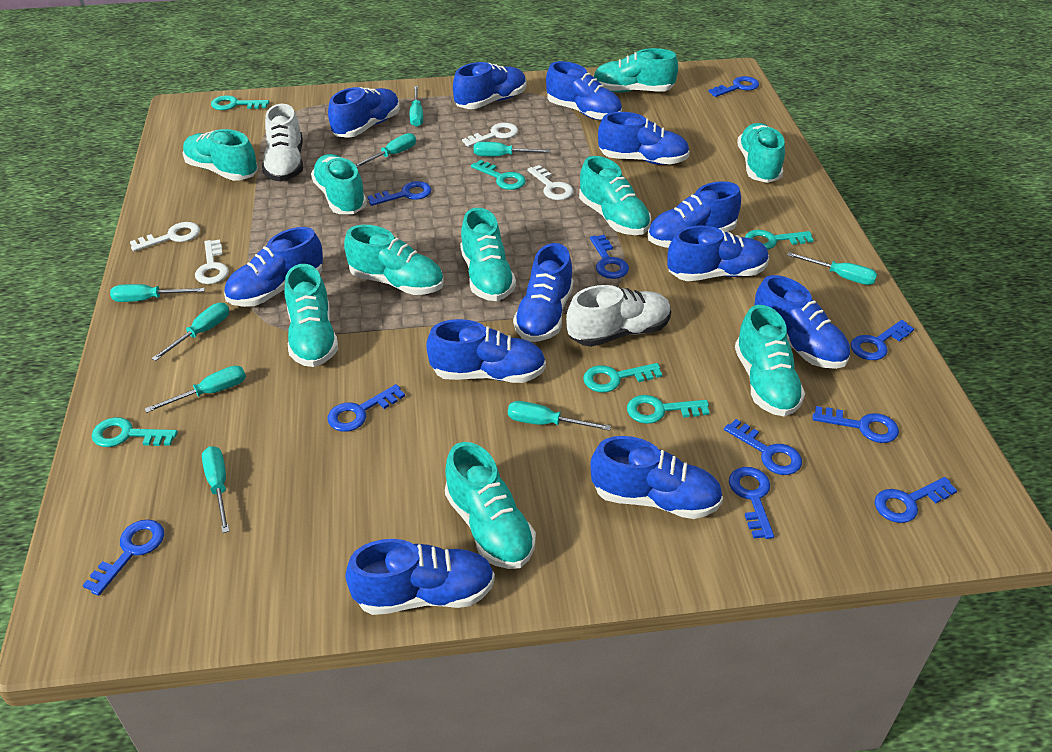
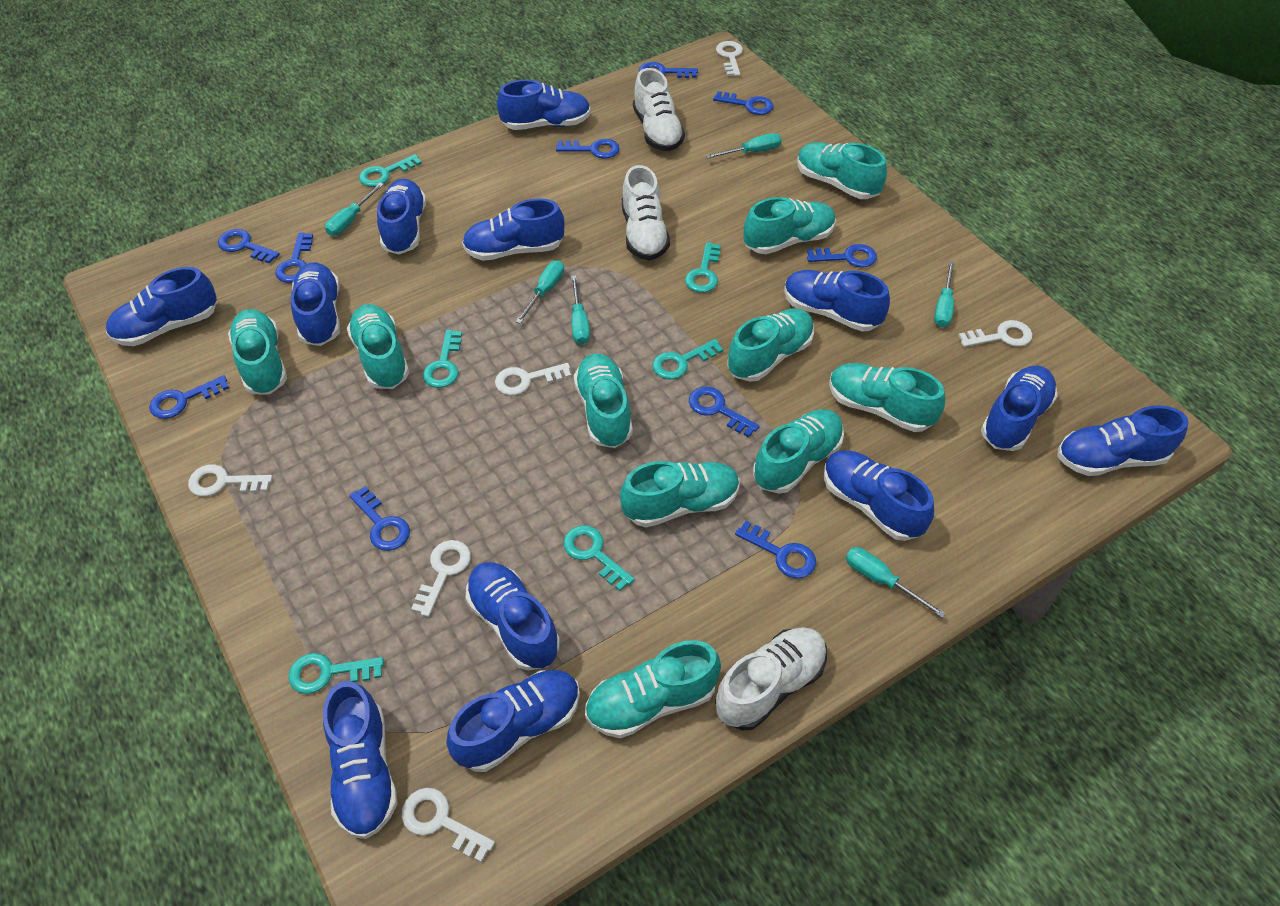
turquoise screwdriver: 9 -> 6
white key: 4 -> 6
white shoe: 2 -> 3

